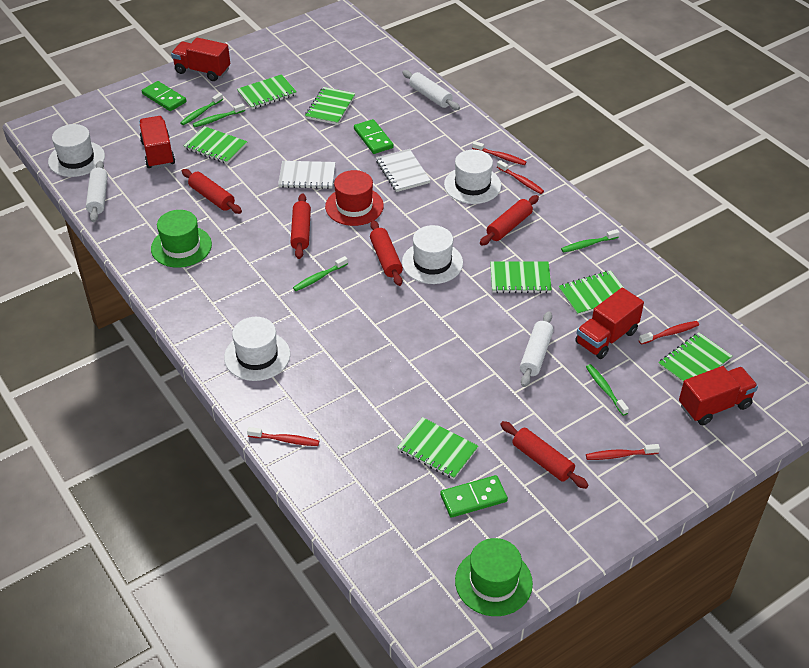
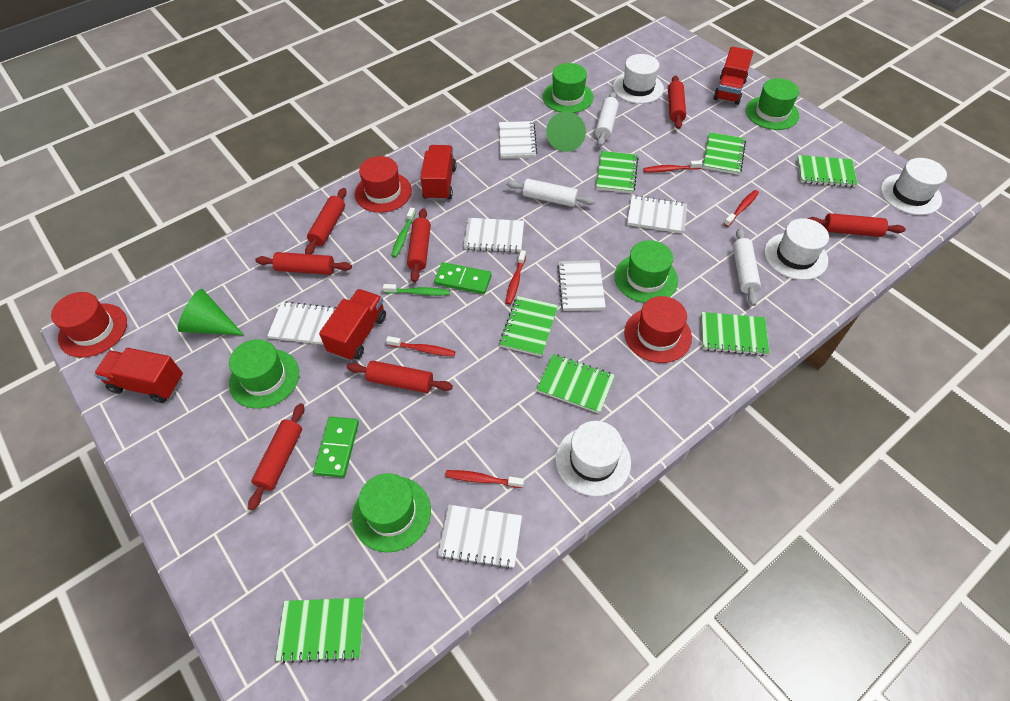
green cone: 0 -> 2
green domino: 3 -> 2
green hat: 2 -> 5
green toothbrush: 5 -> 2
red hat: 1 -> 3
red rolling pin: 5 -> 7
white notebook: 2 -> 6

